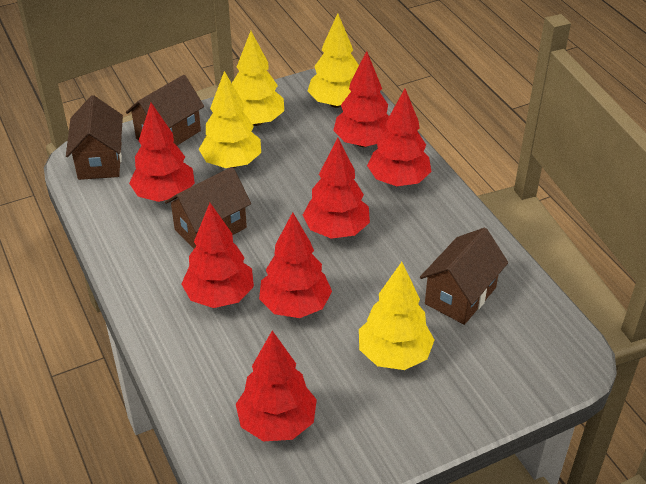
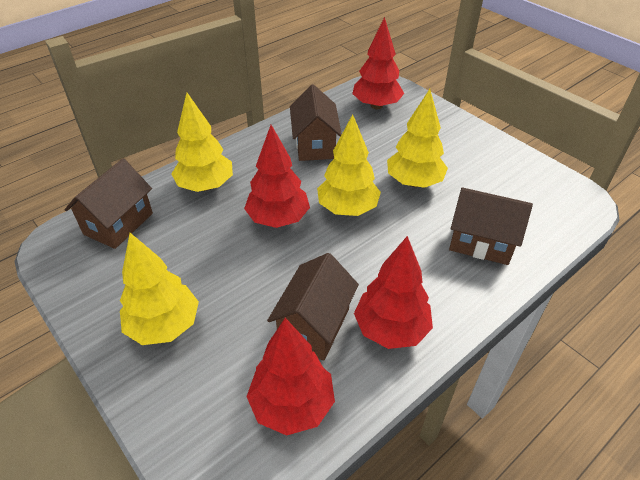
red tree: 7 -> 4

